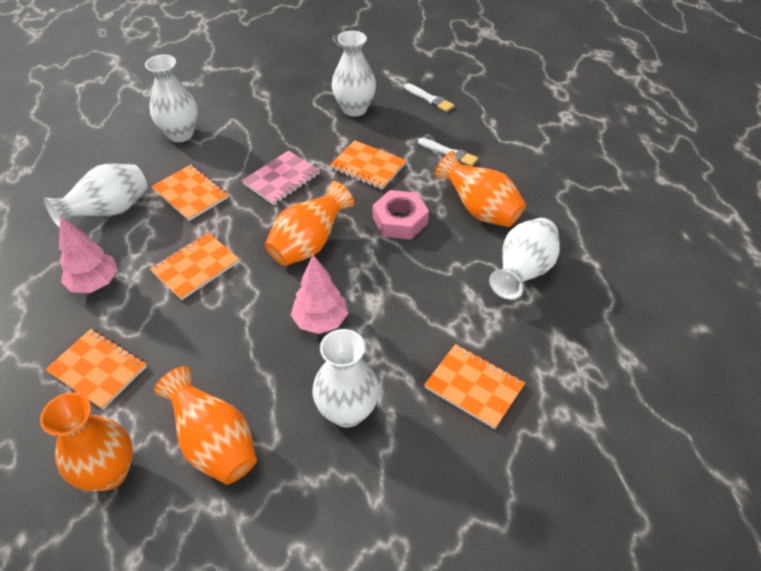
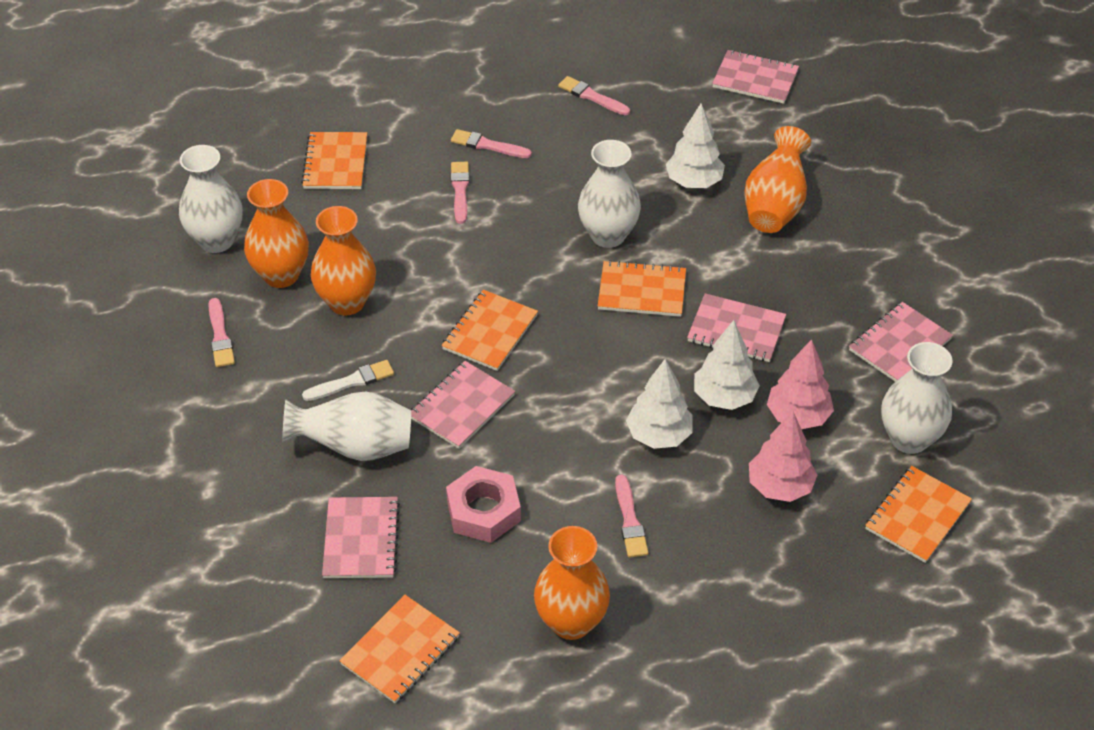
pink brush: 0 -> 5
pink notebook: 1 -> 5
white brush: 2 -> 1
white tree: 0 -> 3
white vase: 5 -> 4

